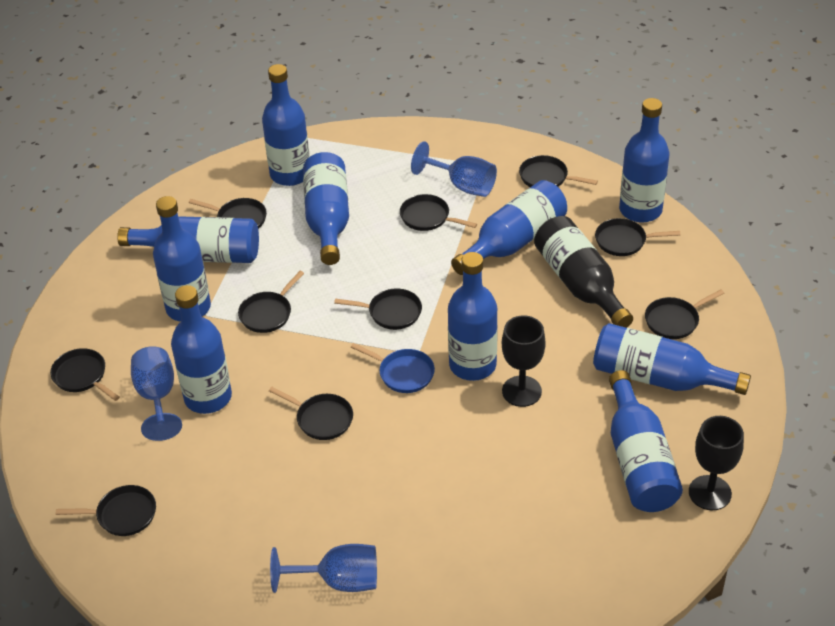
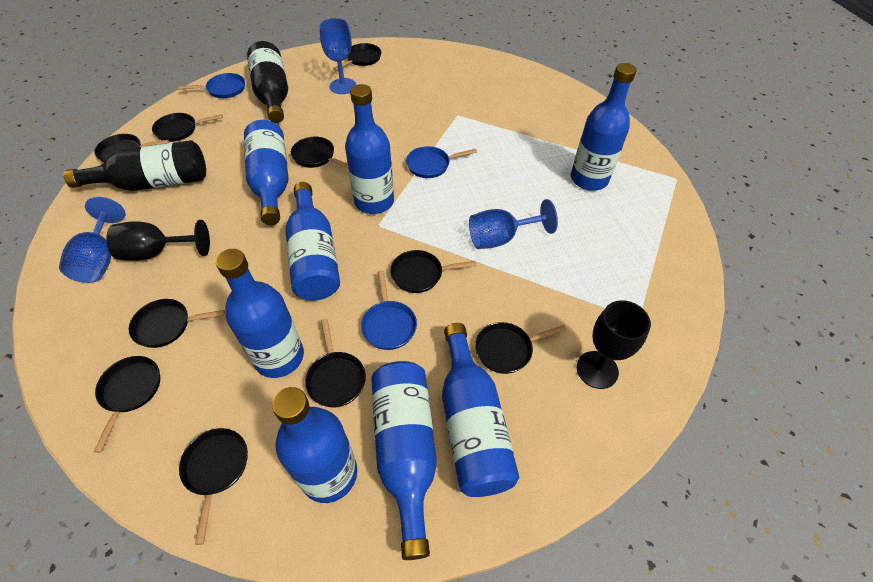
black bottle: 1 -> 2
blue bottle: 10 -> 8
blue pan: 1 -> 3

